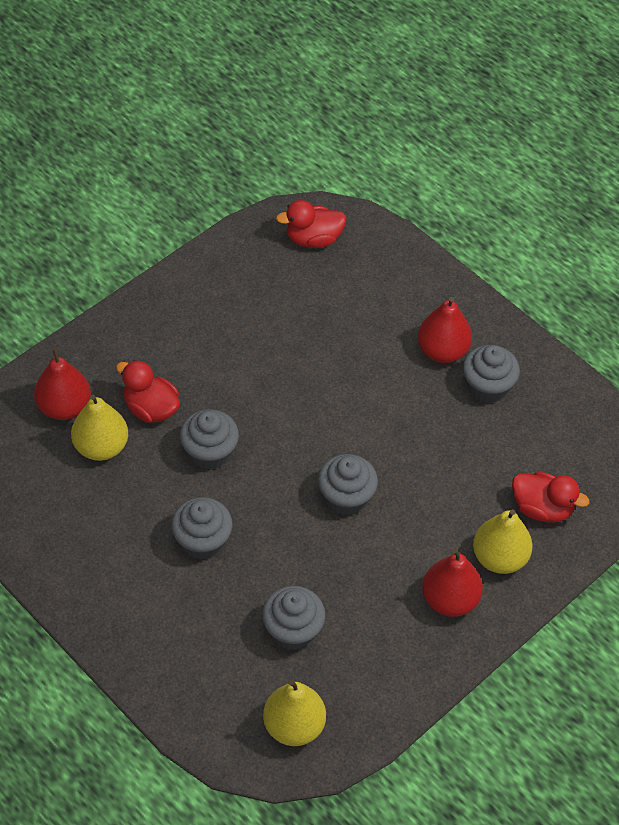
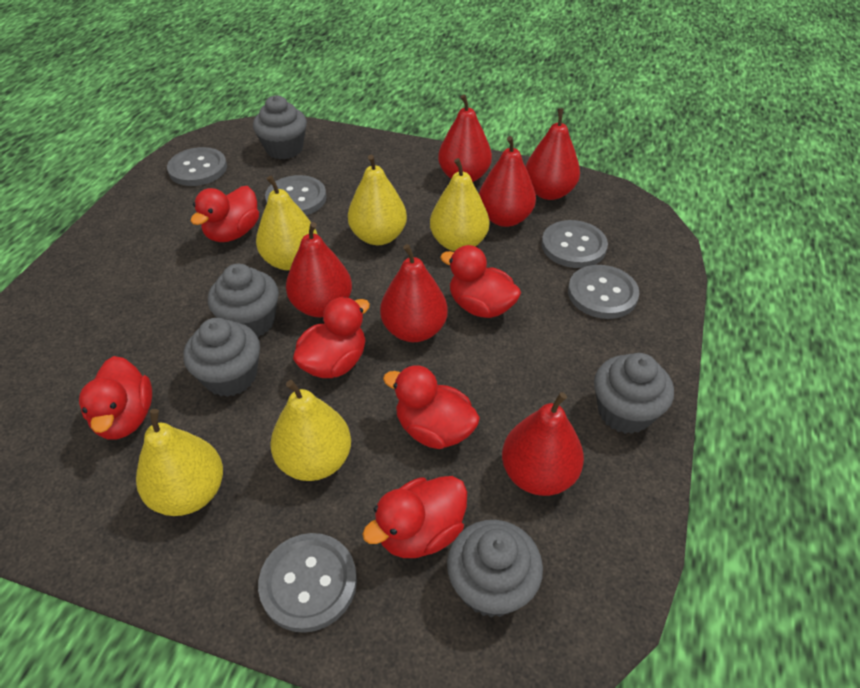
grey button: 0 -> 5
red duck: 3 -> 6
red pear: 3 -> 6
yellow pear: 3 -> 5

